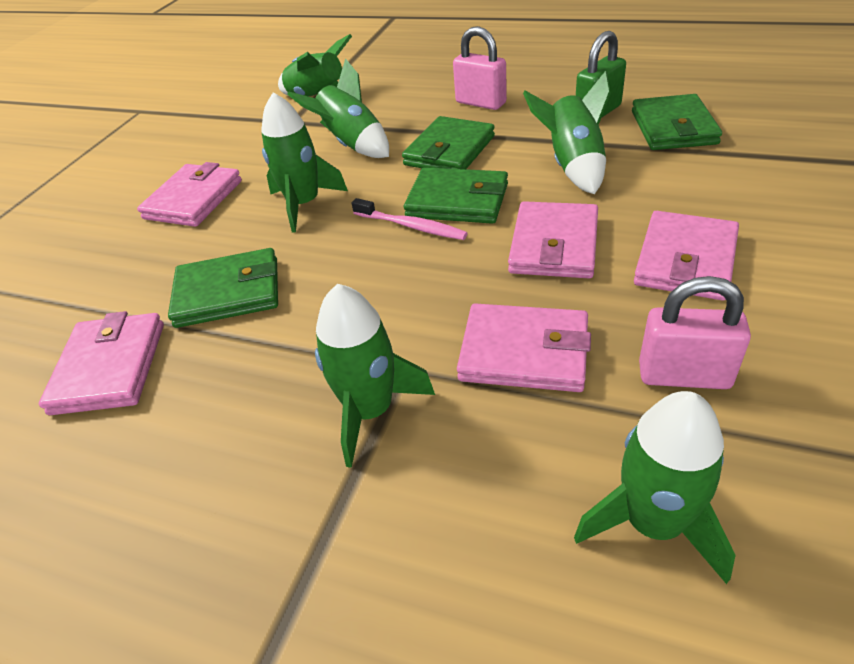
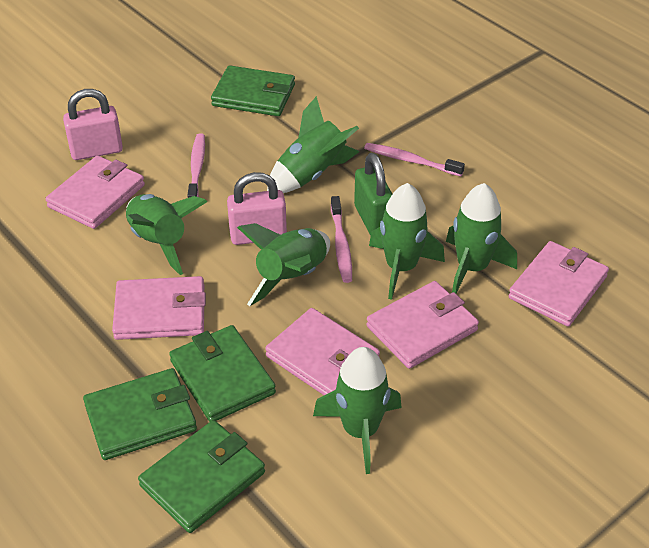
pink toothbrush: 1 -> 3

